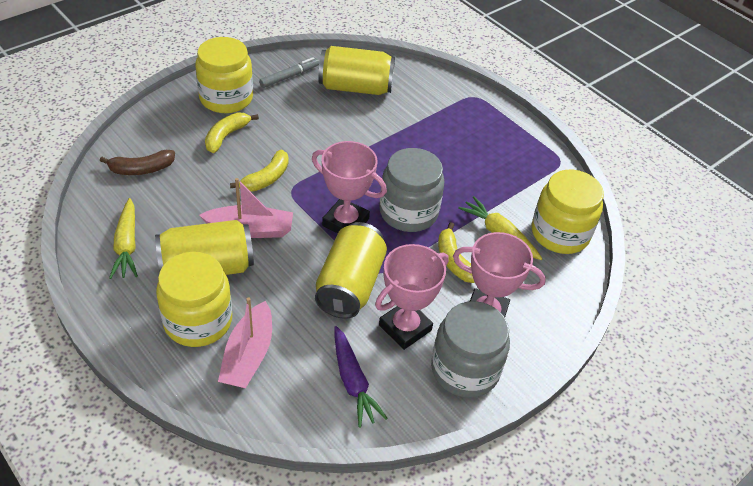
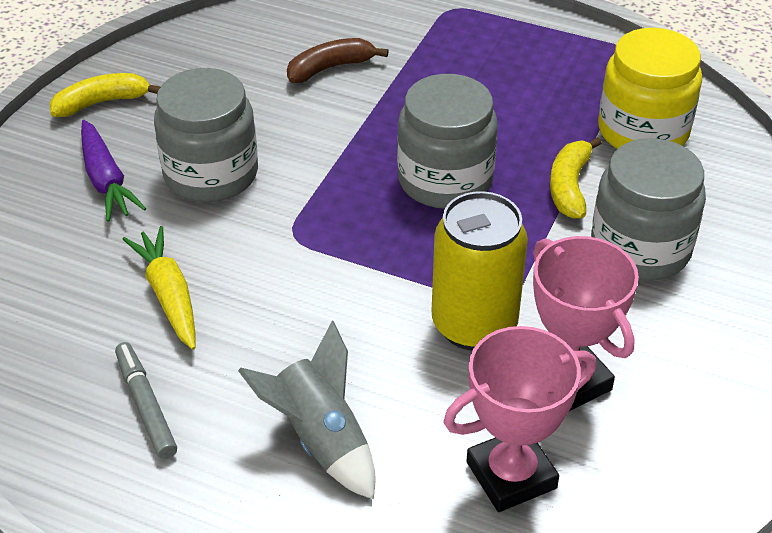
grey jar: 2 -> 3
grey rocket: 0 -> 1
pink boat: 2 -> 0
pink trophy: 3 -> 2
yellow banana: 3 -> 2
yellow can: 3 -> 1
yellow carrot: 2 -> 1
yellow jar: 3 -> 1

